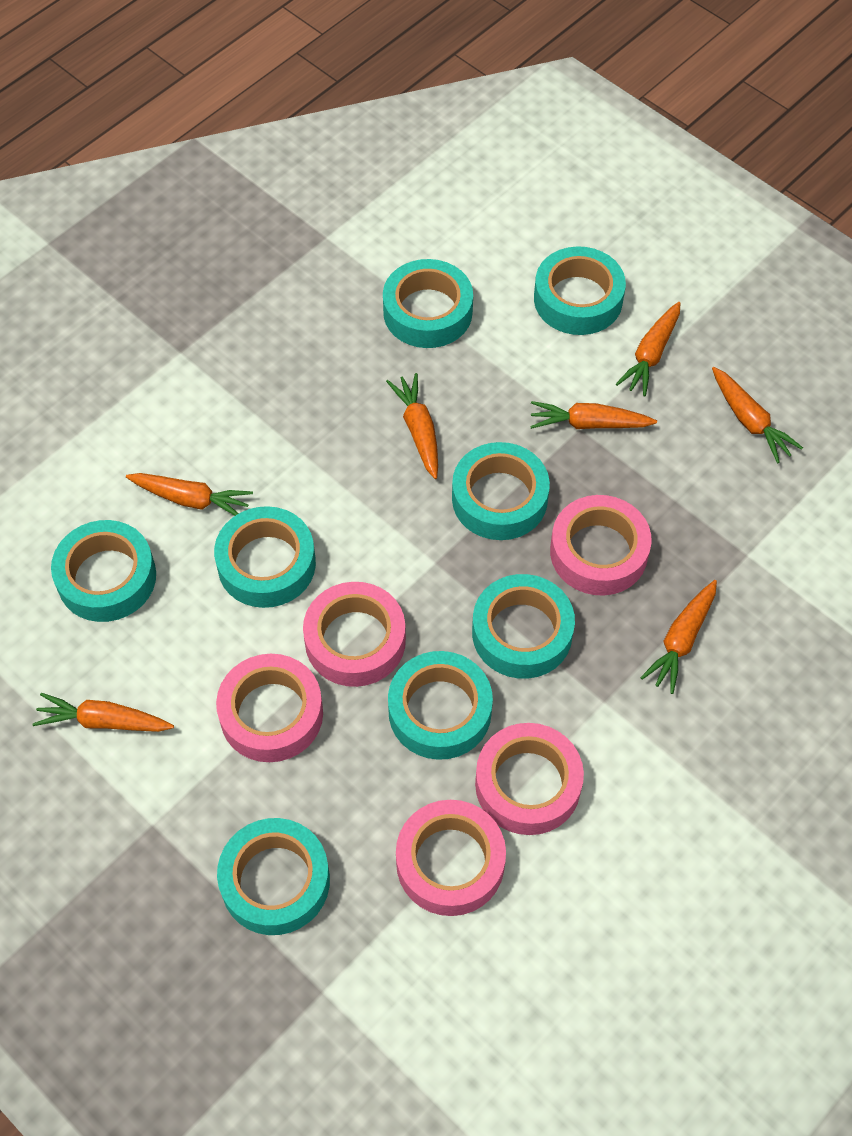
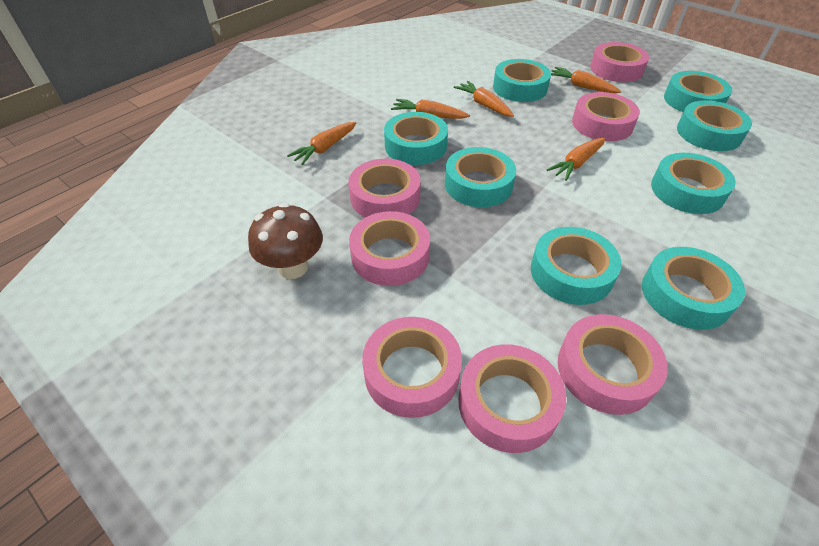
brown mushroom: 0 -> 1
orange carrot: 7 -> 5
pink tape: 5 -> 7

